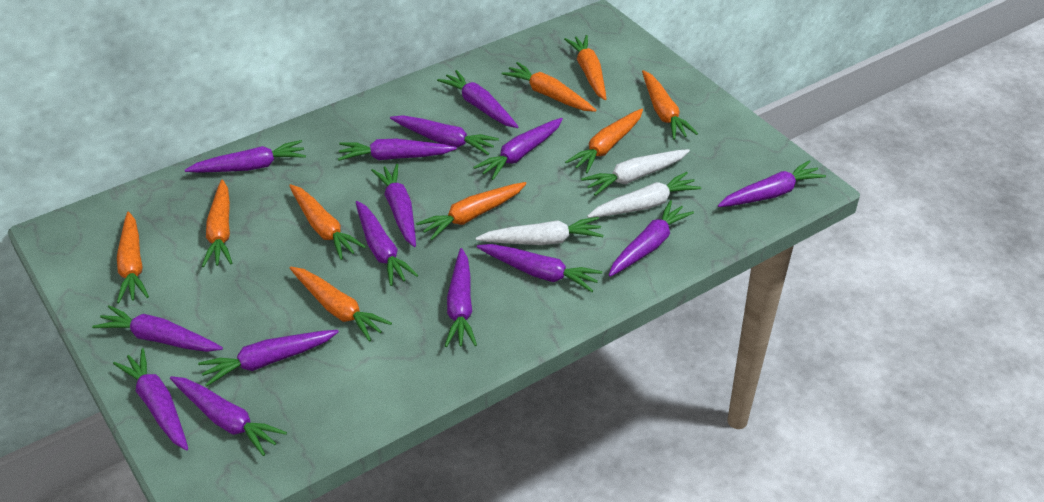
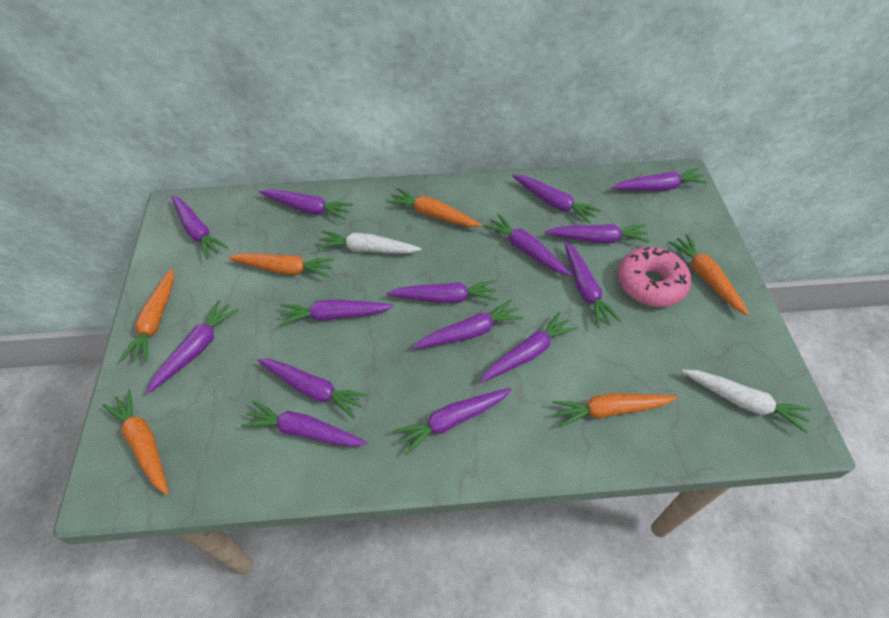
orange carrot: 9 -> 6
pink donut: 0 -> 1
white carrot: 3 -> 2

